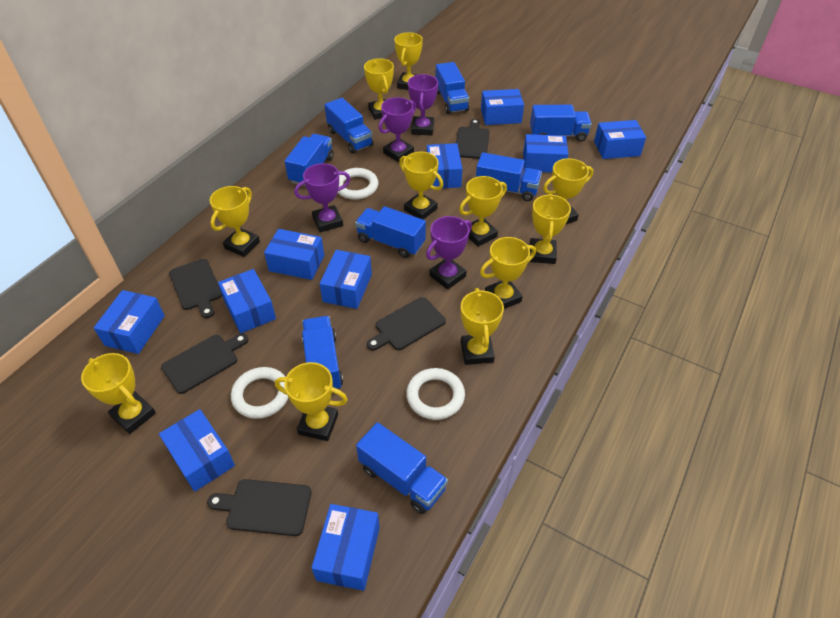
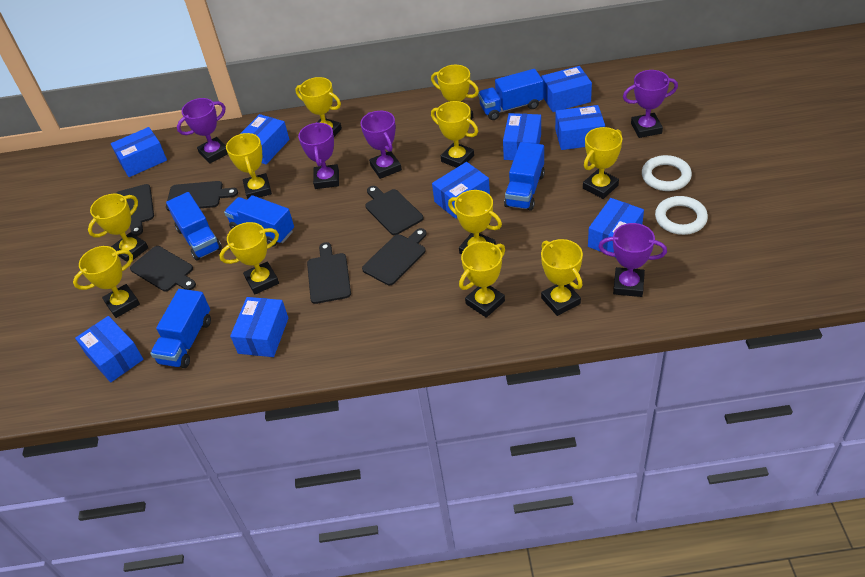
black cutting board: 5 -> 6
blue box: 10 -> 9
blue truck: 8 -> 5
purple trophy: 4 -> 5
white ring: 3 -> 2

